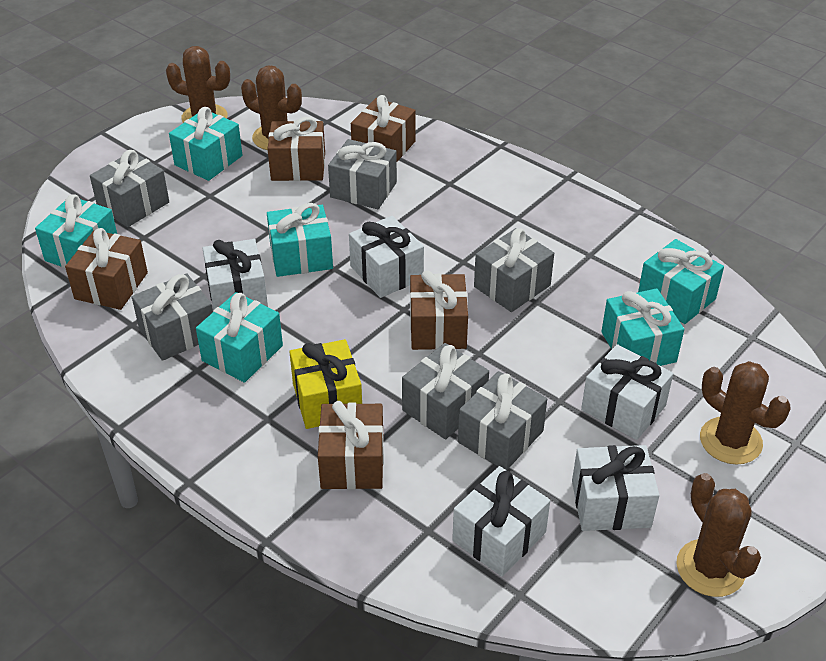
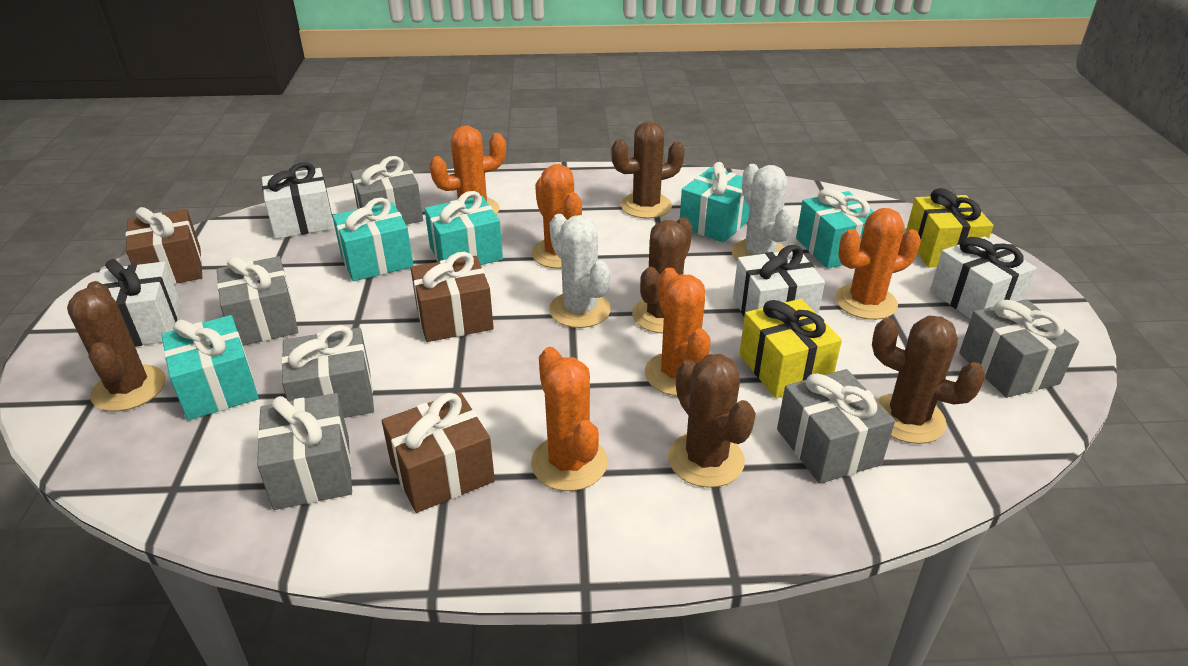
brown cactus: 4 -> 5
brown gift: 5 -> 3
orange cactus: 0 -> 5
turquoise gift: 6 -> 5
white cactus: 0 -> 2
white gift: 5 -> 4
yellow gift: 1 -> 2

